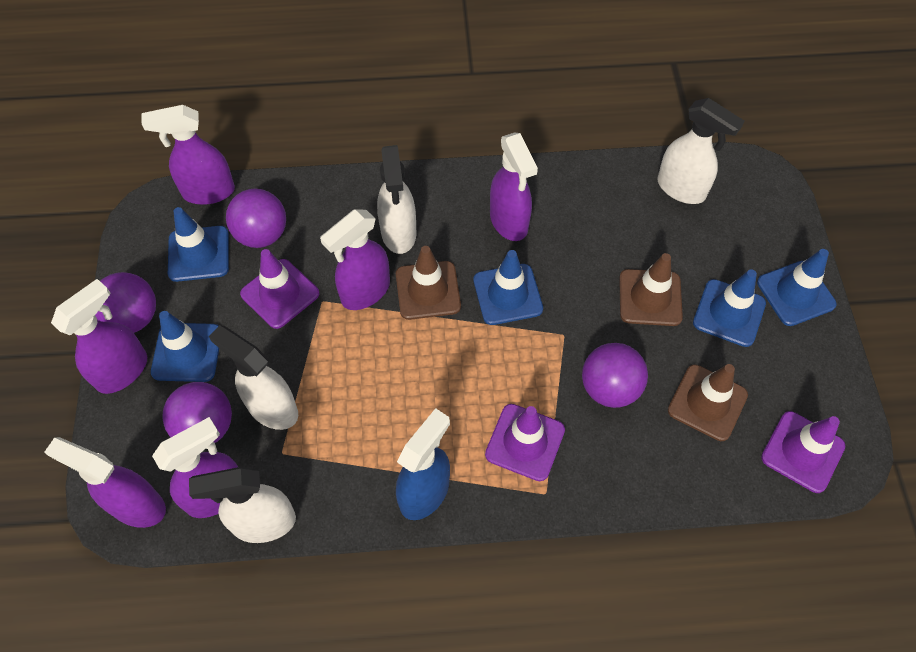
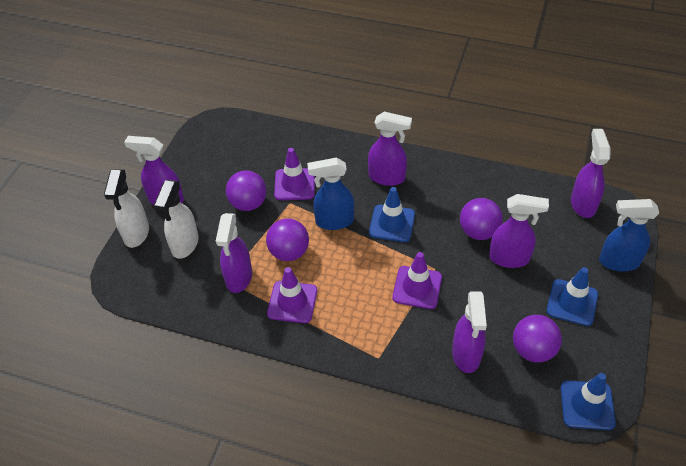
blue spray bottle: 1 -> 2
blue traffic cone: 5 -> 3
brown traffic cone: 3 -> 0
white spray bottle: 4 -> 2

